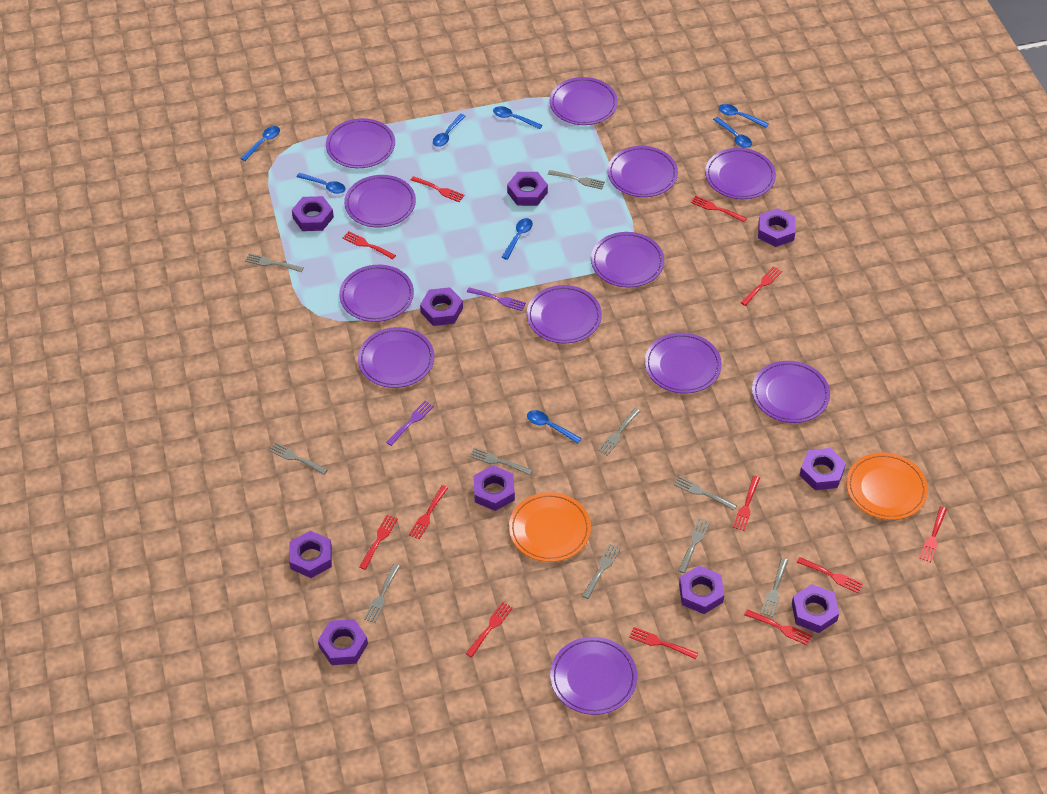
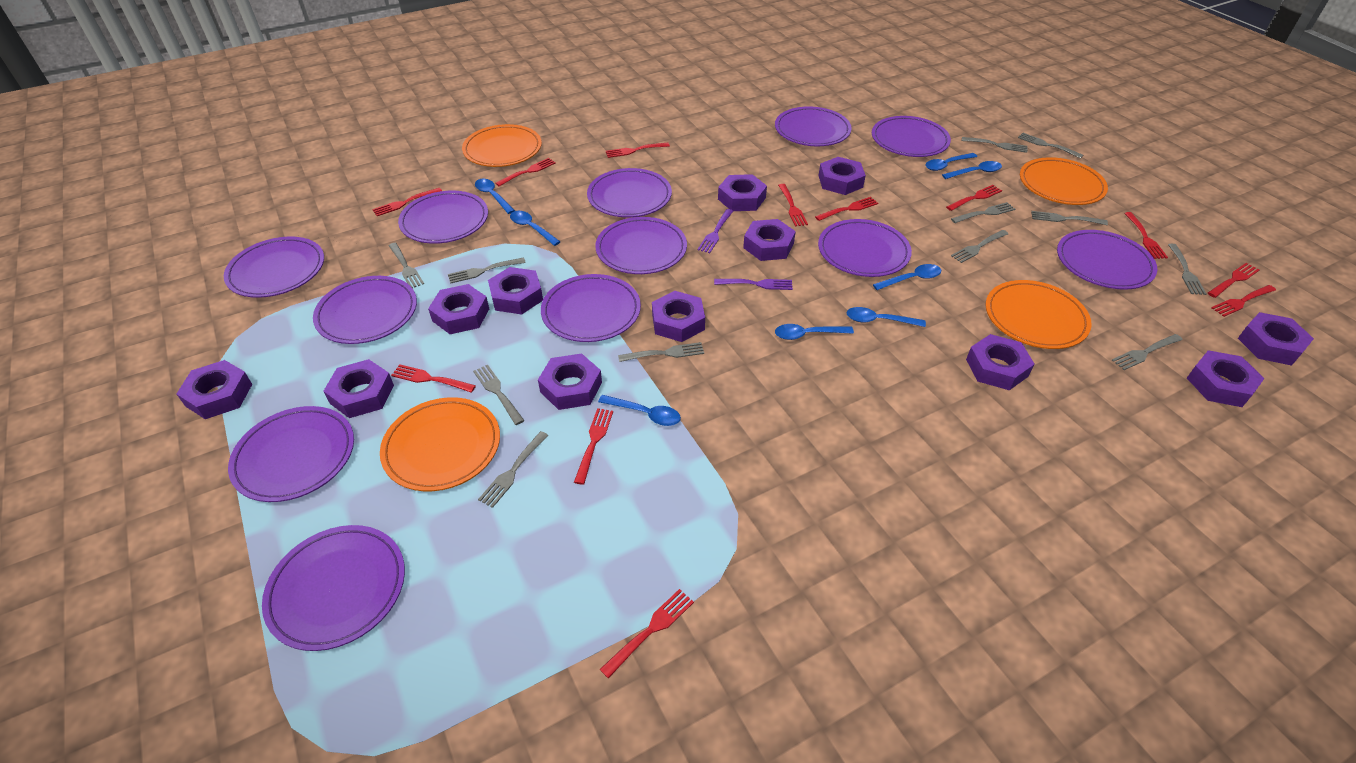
grey fork: 10 -> 12
orange plate: 2 -> 4
purple nut: 10 -> 12

